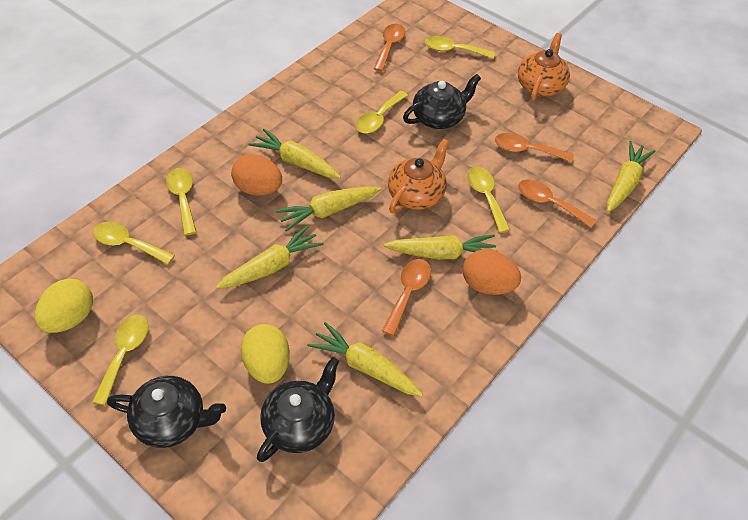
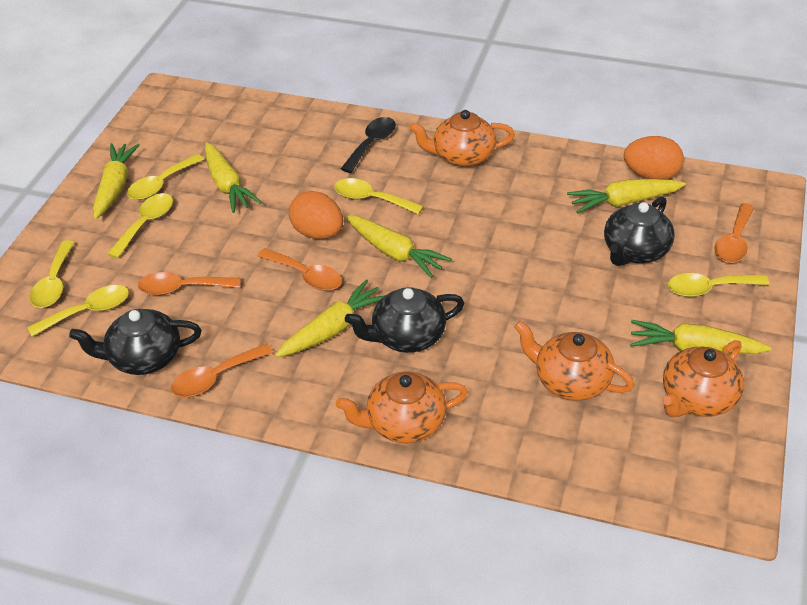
black spoon: 0 -> 1
orange teapot: 2 -> 4
yellow egg: 2 -> 0

